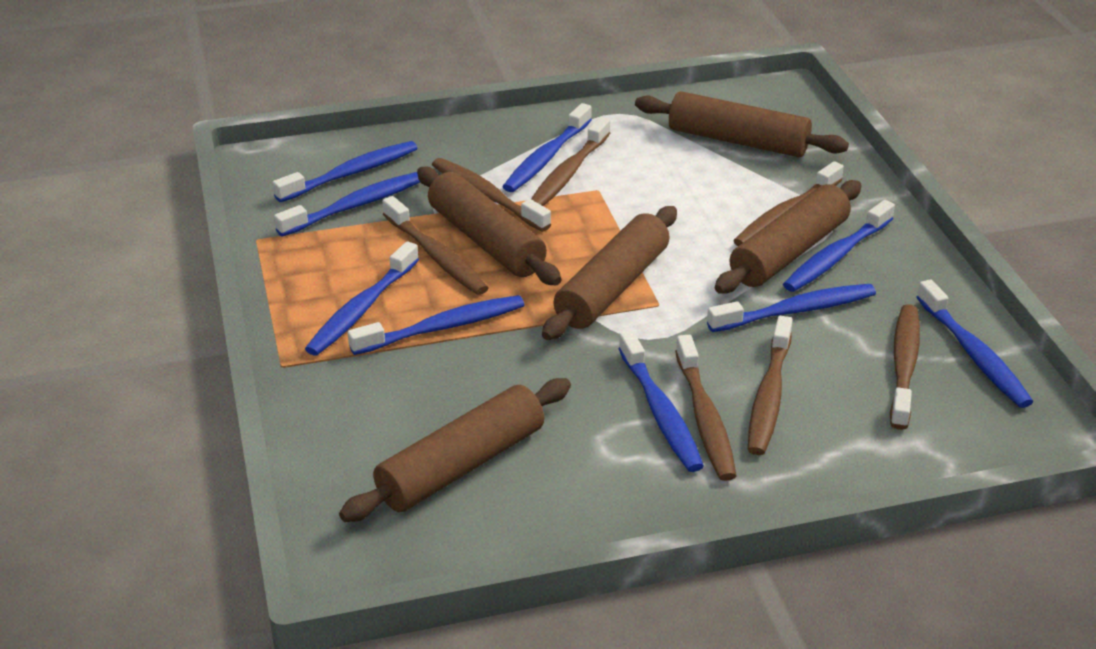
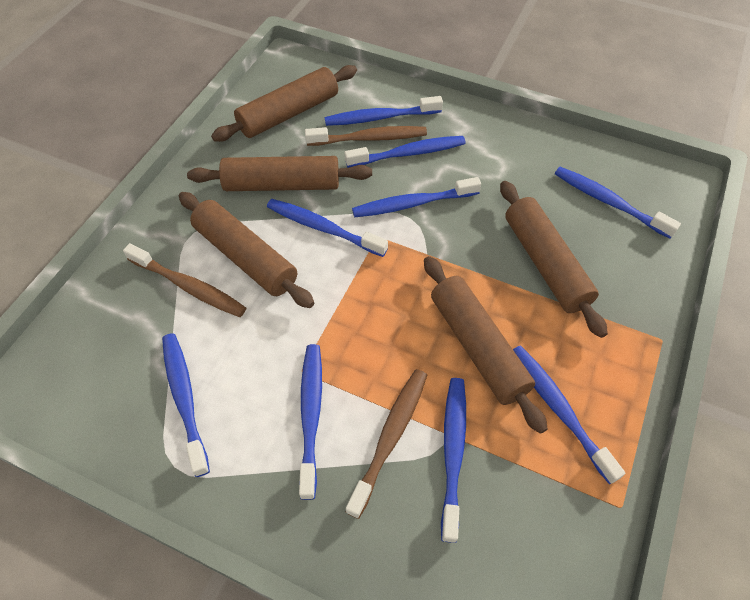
brown toothbrush: 7 -> 3

